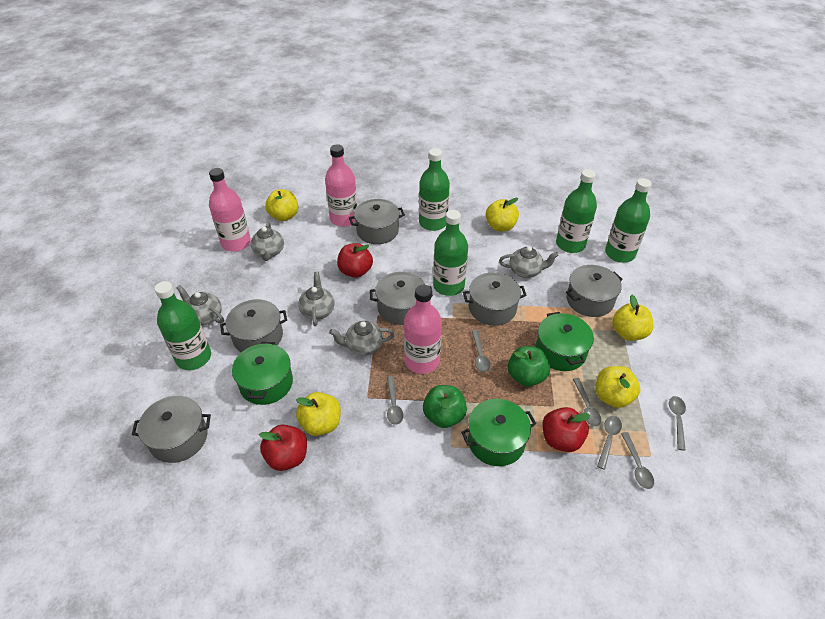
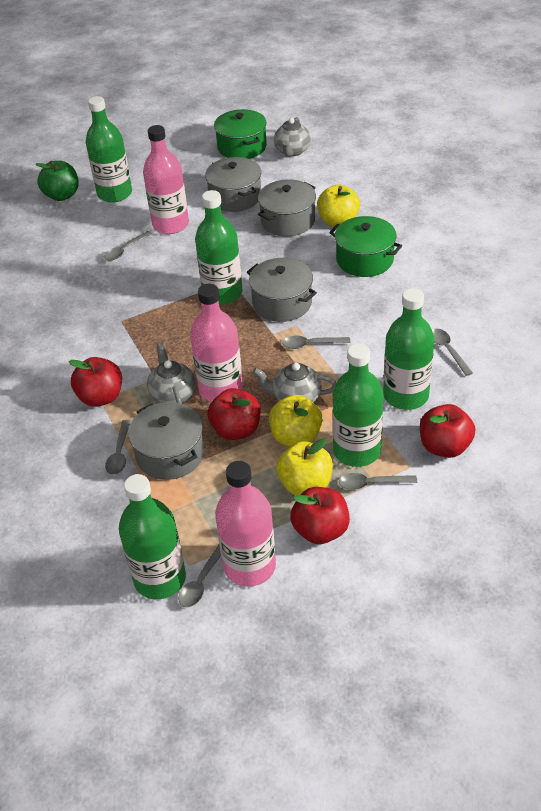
green apple: 2 -> 1
green pot: 3 -> 2
grey pot: 6 -> 4
grey teapot: 5 -> 3
red apple: 3 -> 4
yellow apple: 5 -> 3

